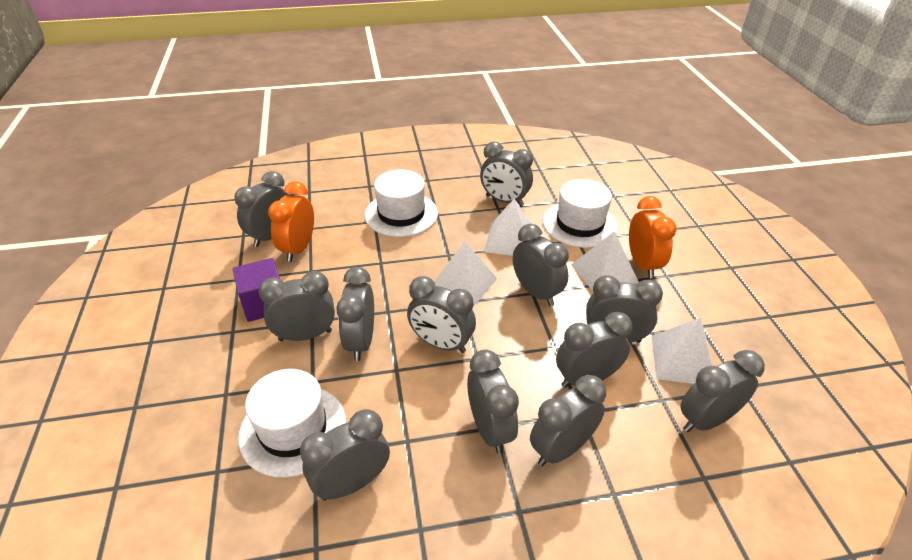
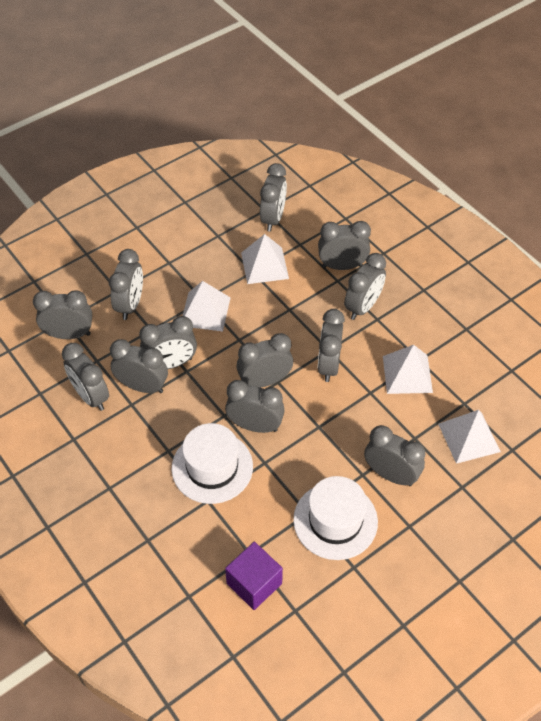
orange clock: 2 -> 0
white hat: 3 -> 2

